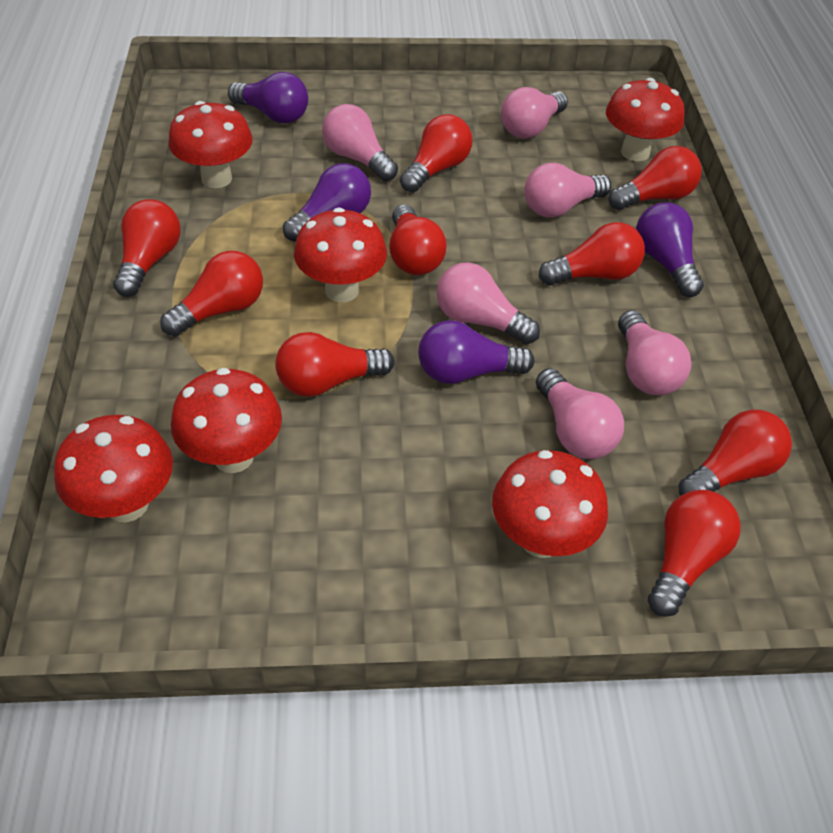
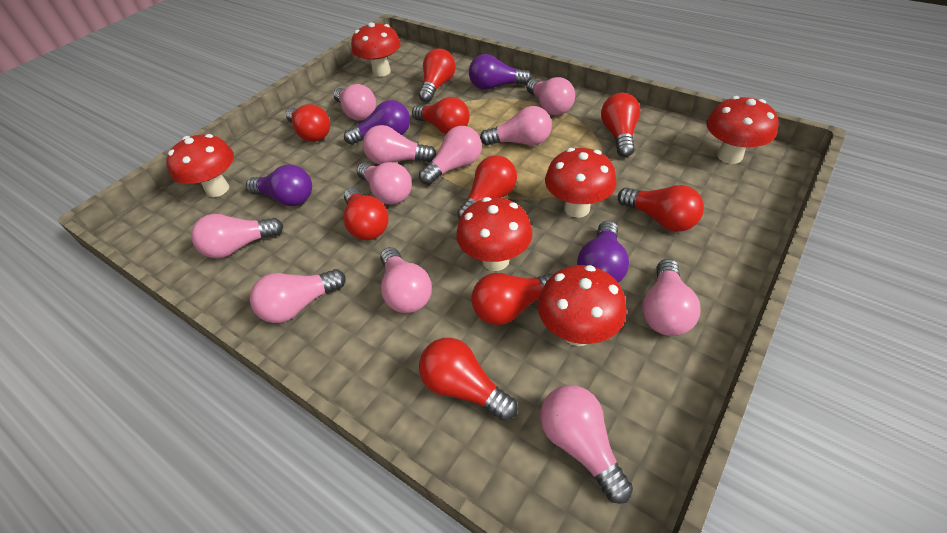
pink light bulb: 6 -> 11

